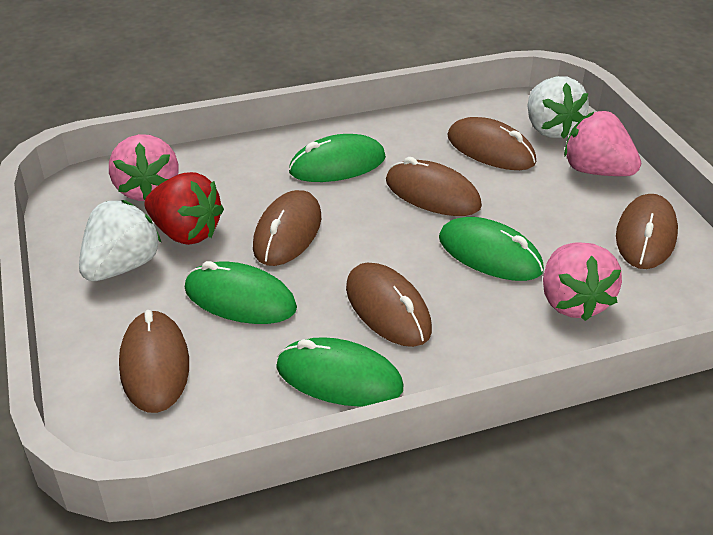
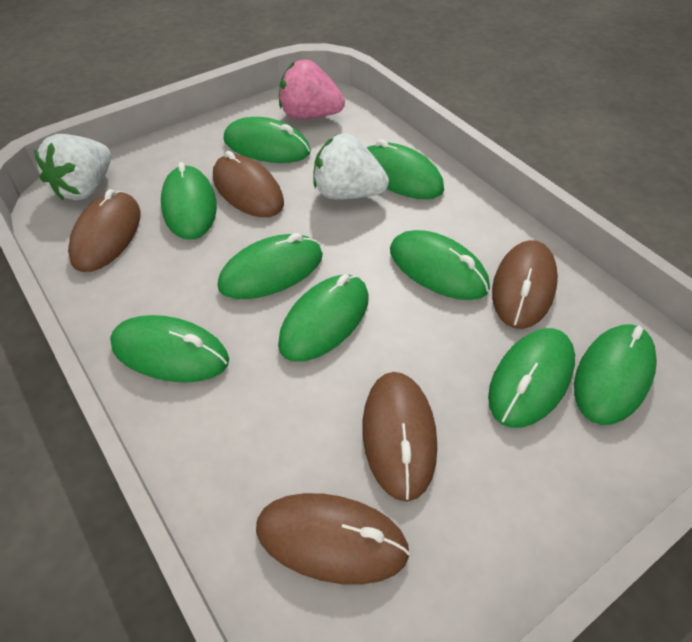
brown mouse: 6 -> 5
green mouse: 4 -> 9
pink strawberry: 3 -> 1
red strawberry: 1 -> 0

